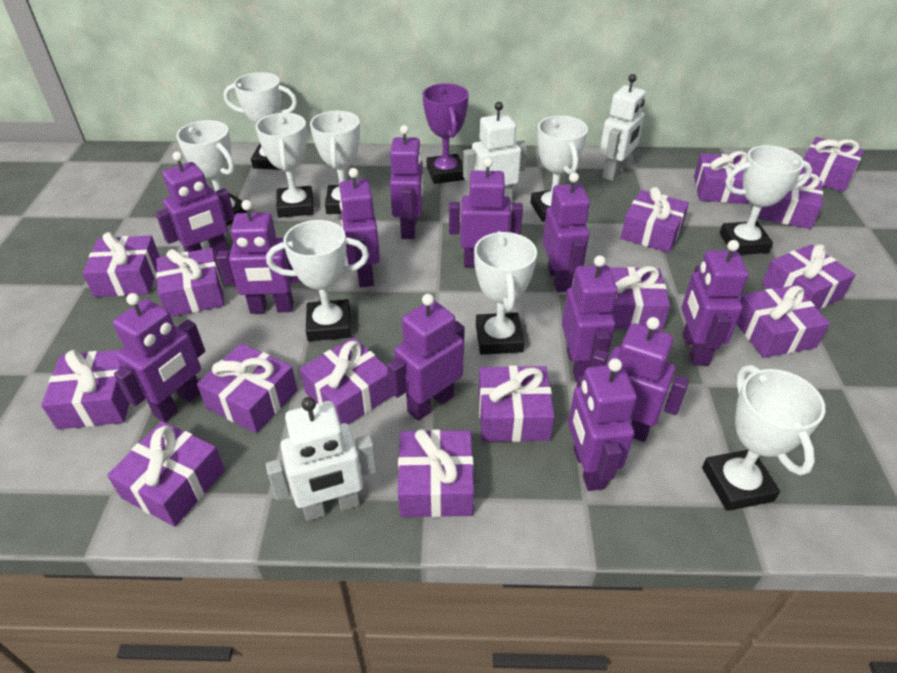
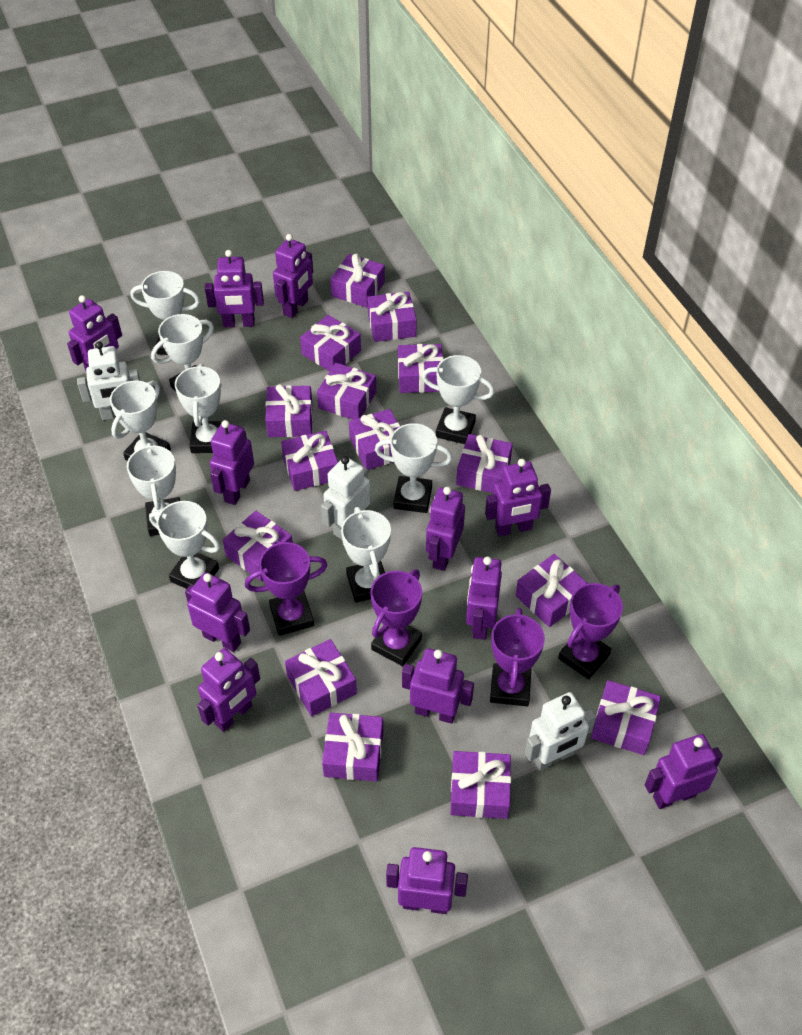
purple trophy: 1 -> 4

